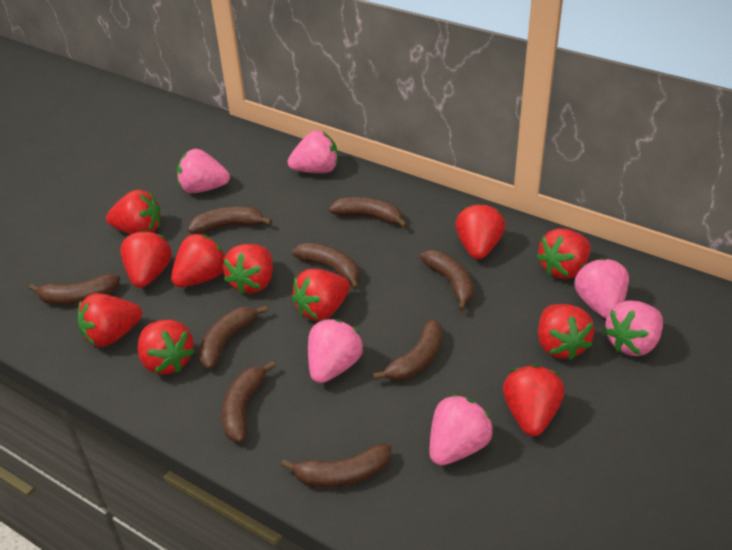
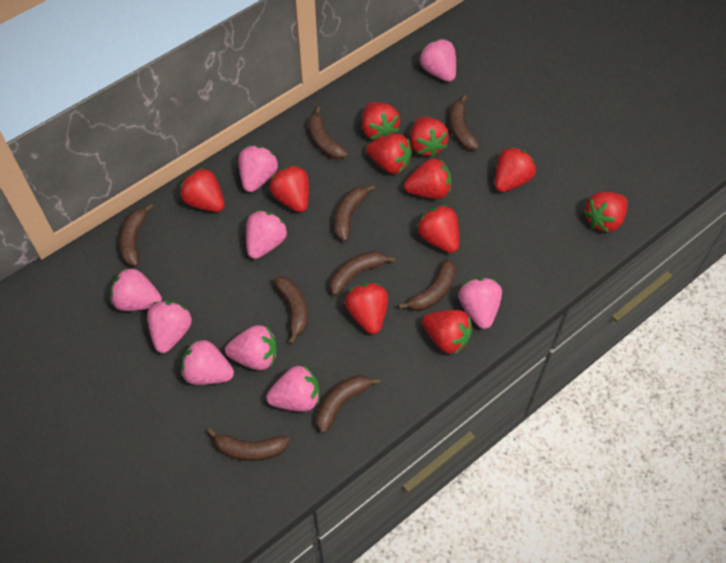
pink strawberry: 6 -> 9

